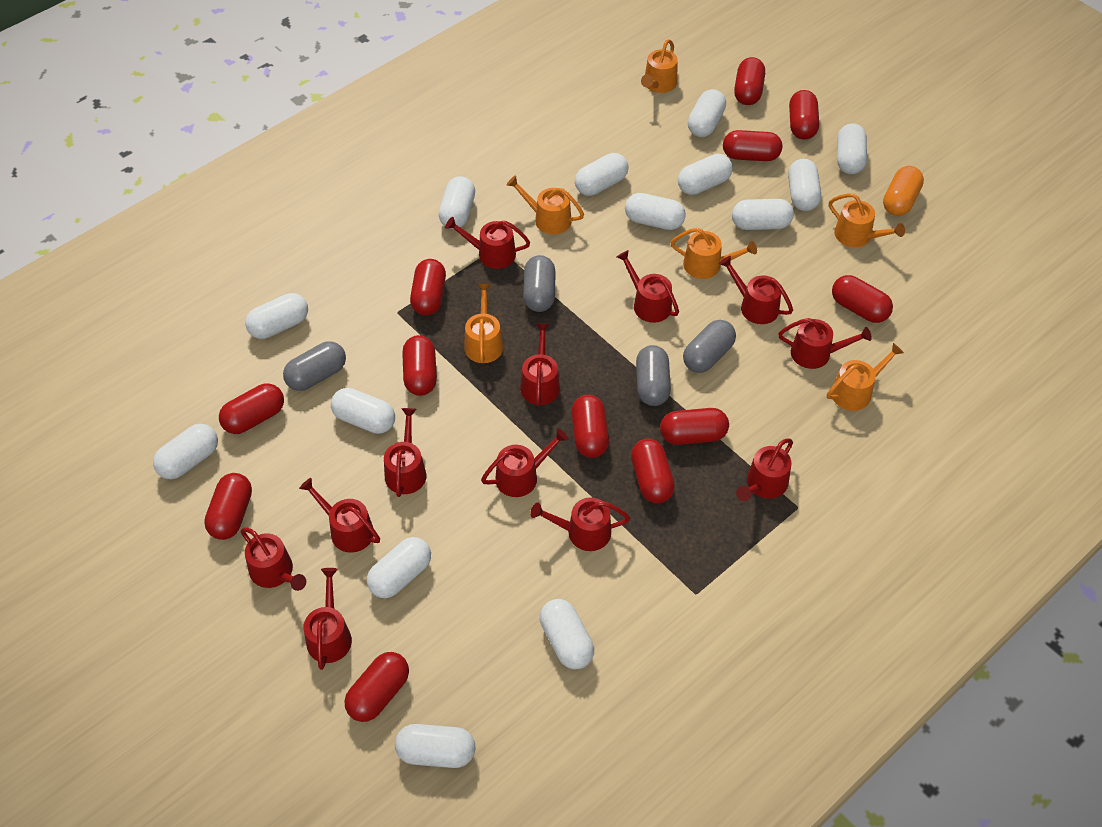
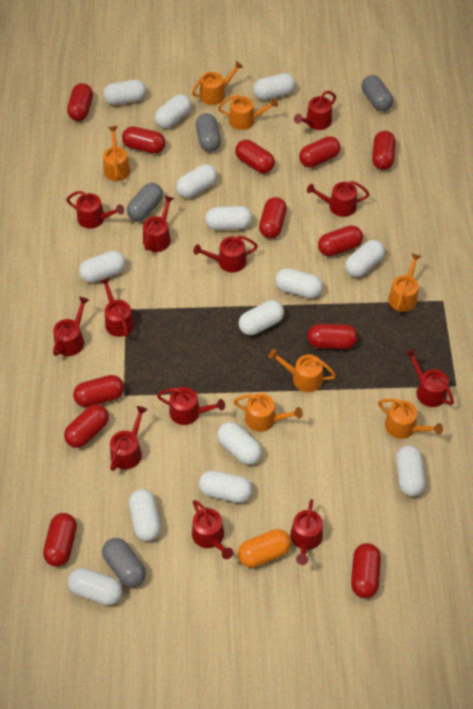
orange watering can: 6 -> 7

